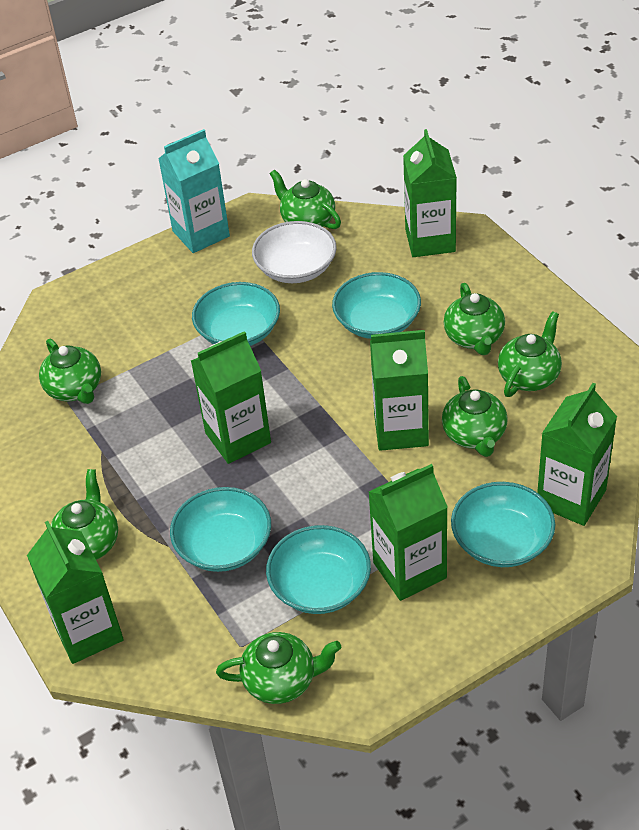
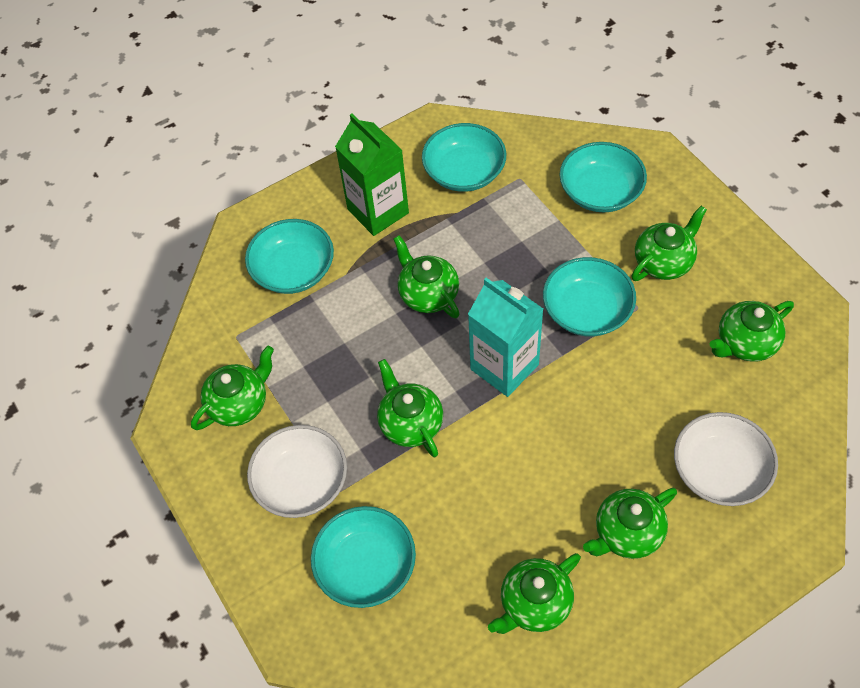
green carton: 6 -> 1
white bowl: 1 -> 2

